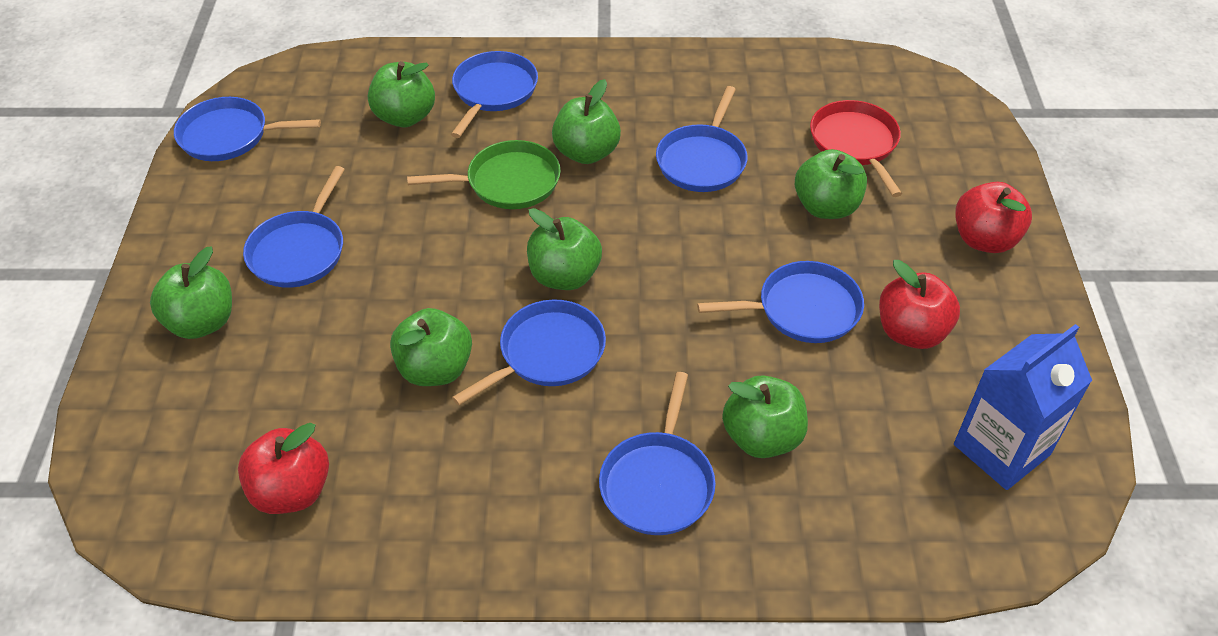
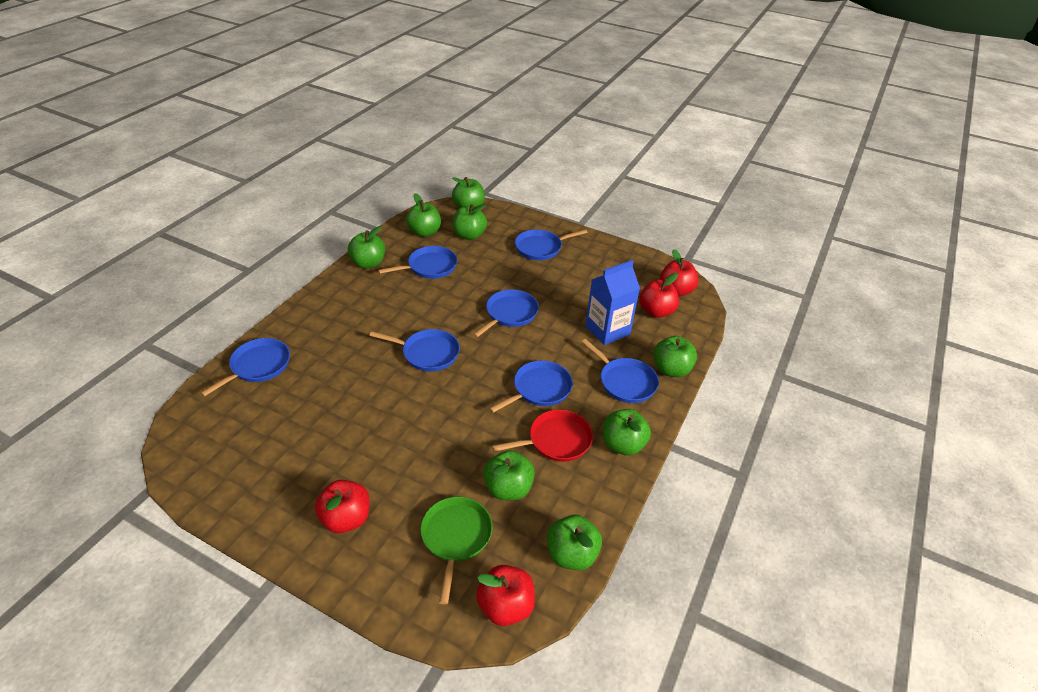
green apple: 7 -> 8
red apple: 3 -> 4

